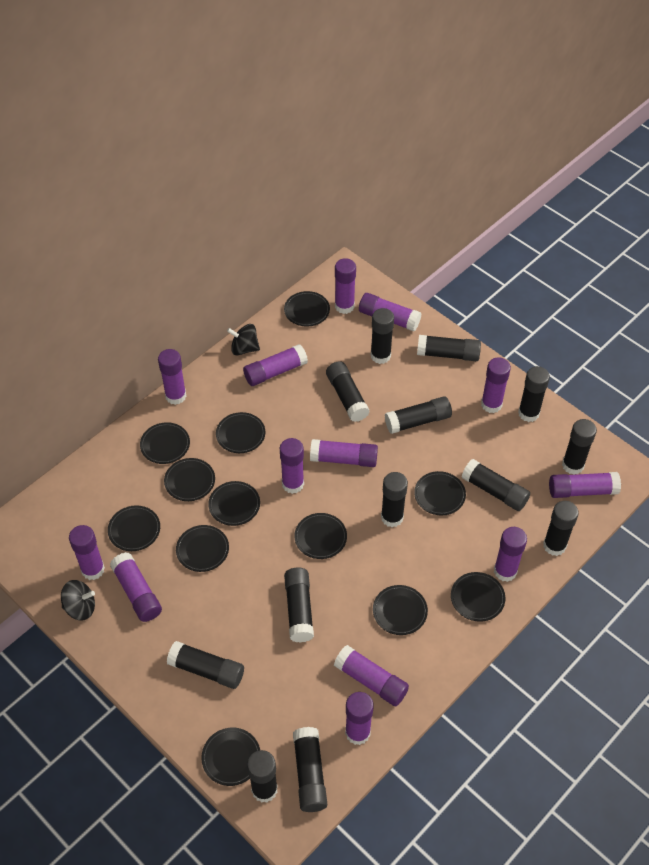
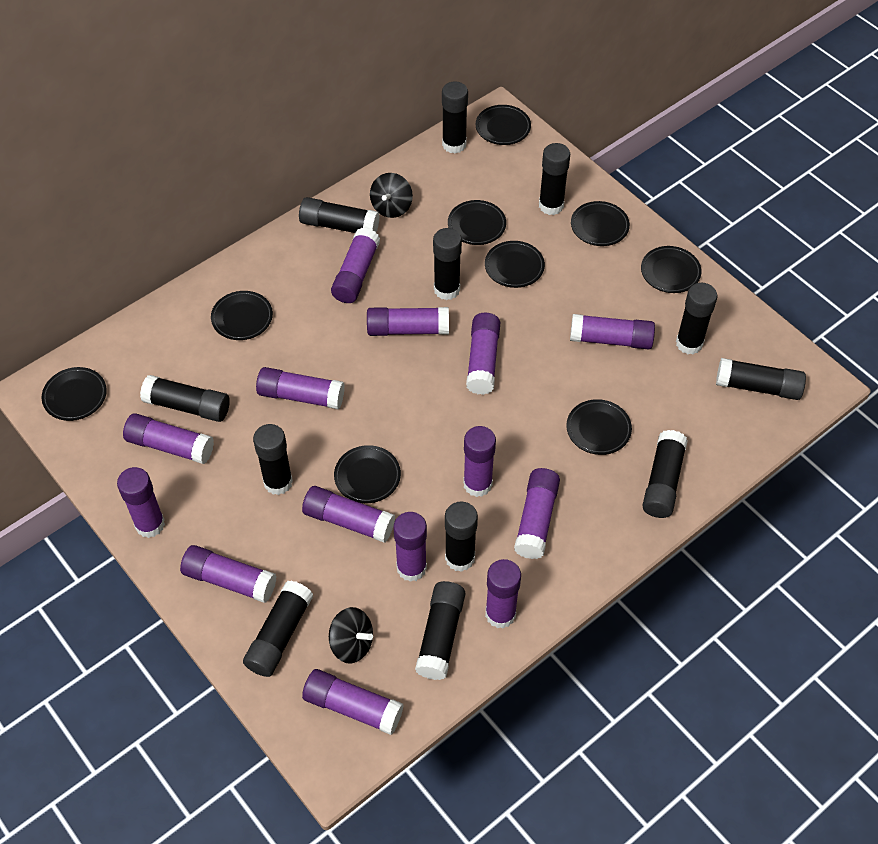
black glue stick: 13 -> 12
black plate: 12 -> 9
purple glue stick: 13 -> 14

